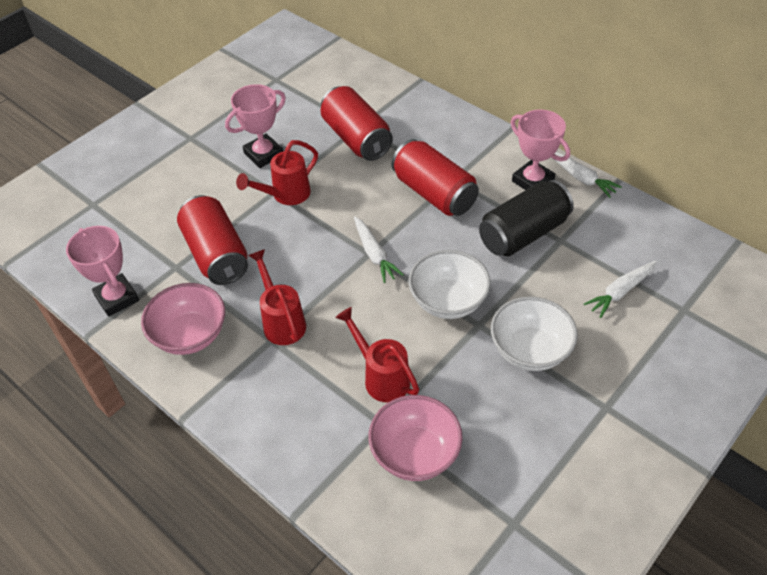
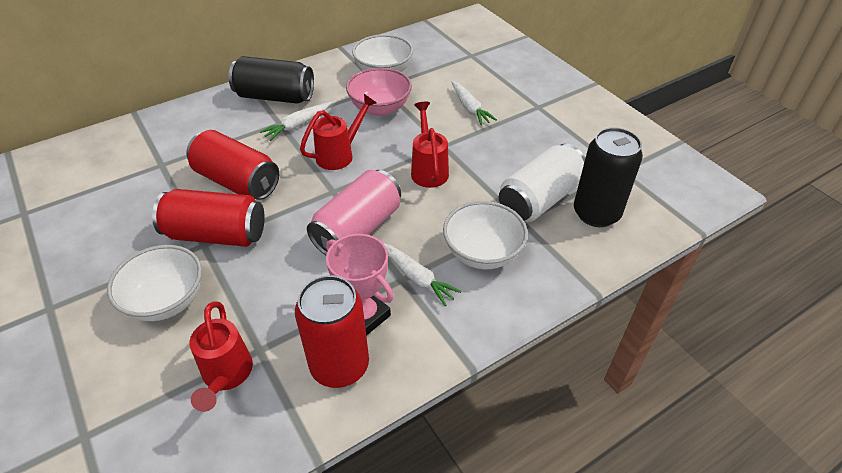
black can: 1 -> 2
pink bowl: 2 -> 1
pink can: 0 -> 1
pink trophy: 3 -> 1
white bowl: 2 -> 3
white can: 0 -> 1

